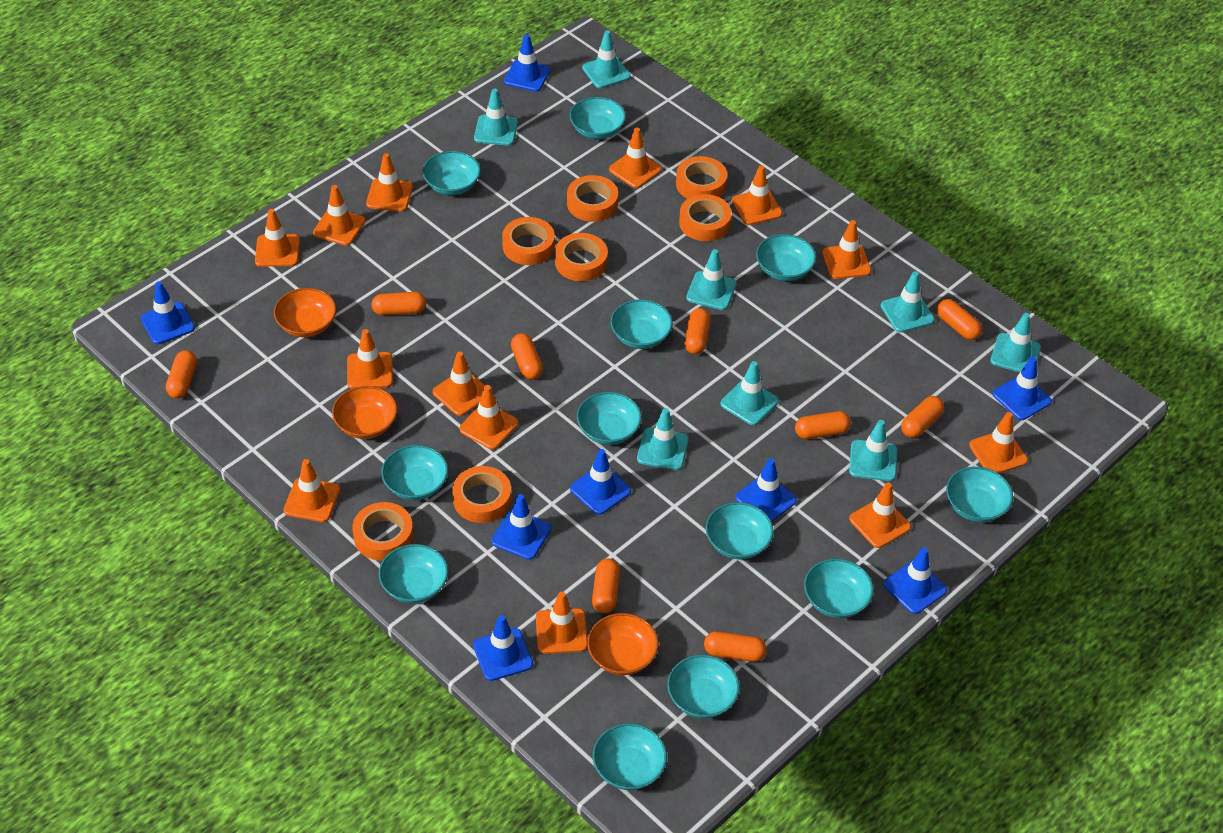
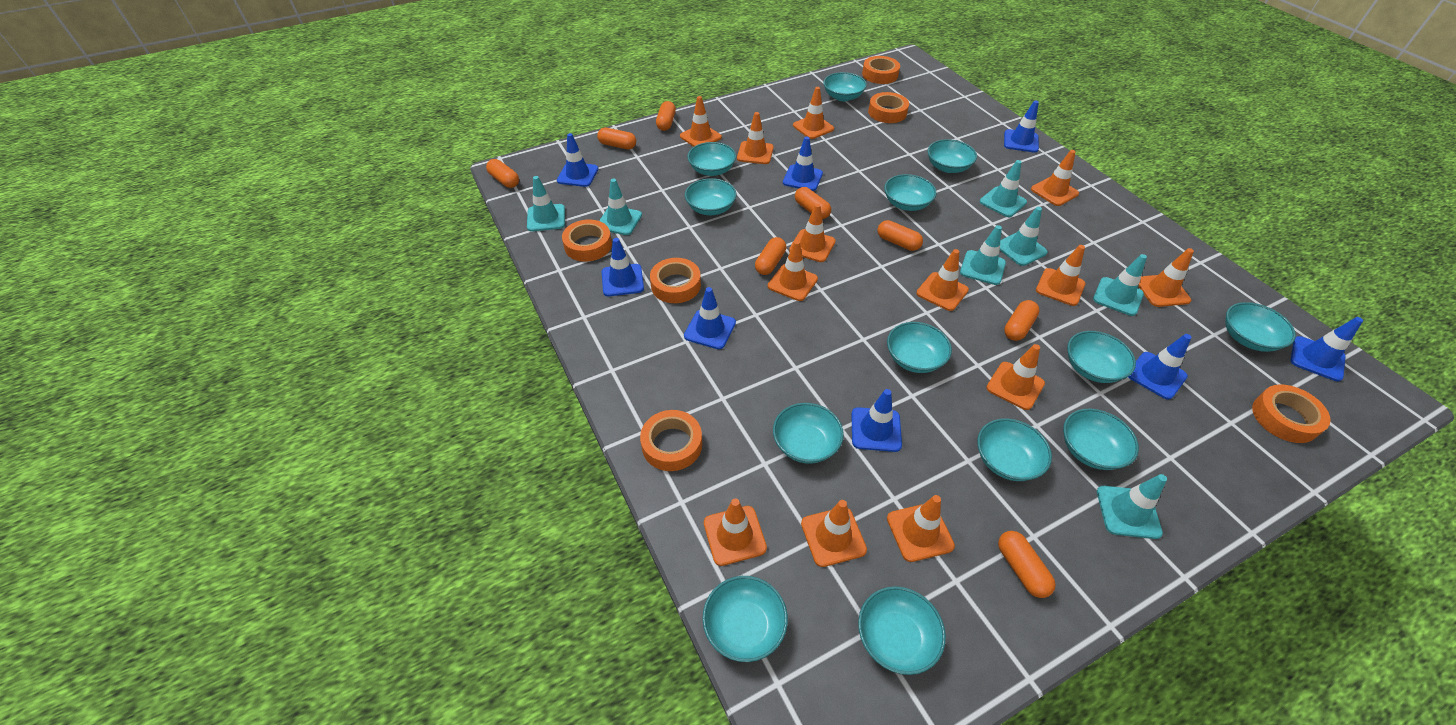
orange bowl: 3 -> 0
orange capsule: 9 -> 8
orange tape: 7 -> 6
turquoise bowl: 12 -> 13
turquoise traffic cone: 8 -> 7

